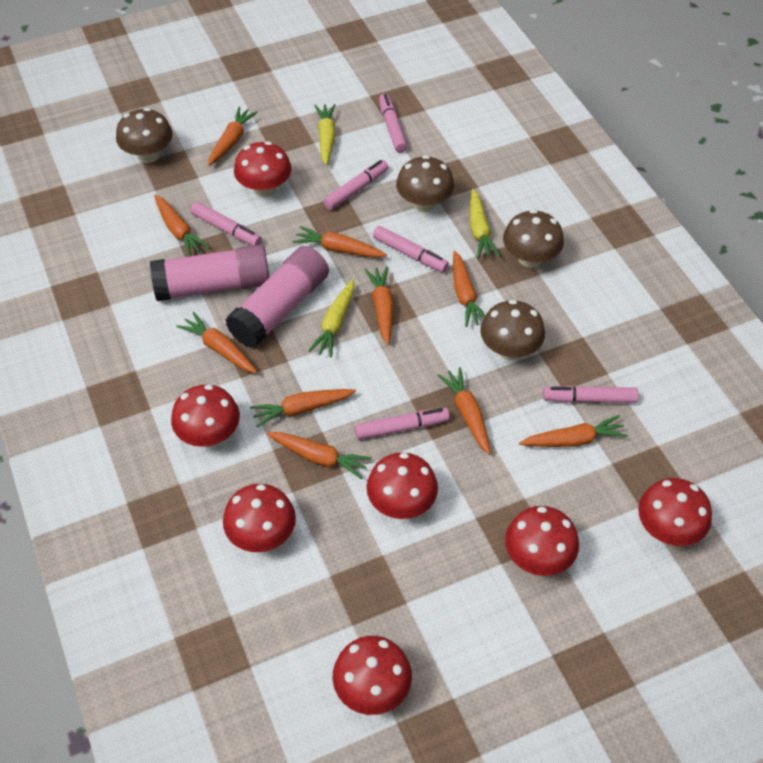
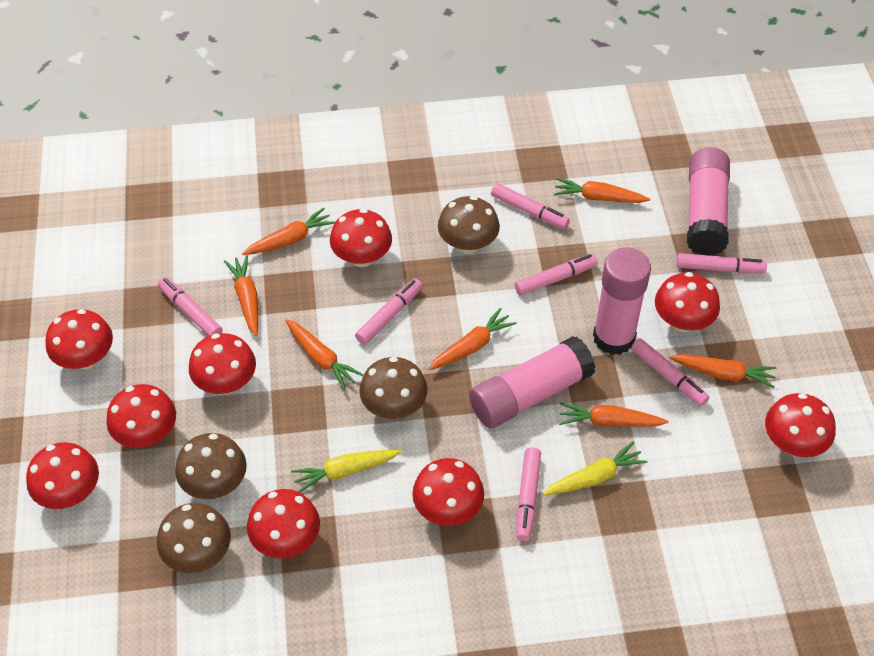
orange carrot: 10 -> 7
pink glue stick: 2 -> 3
pink marker: 6 -> 7
red mushroom: 7 -> 9
yellow carrot: 3 -> 2

